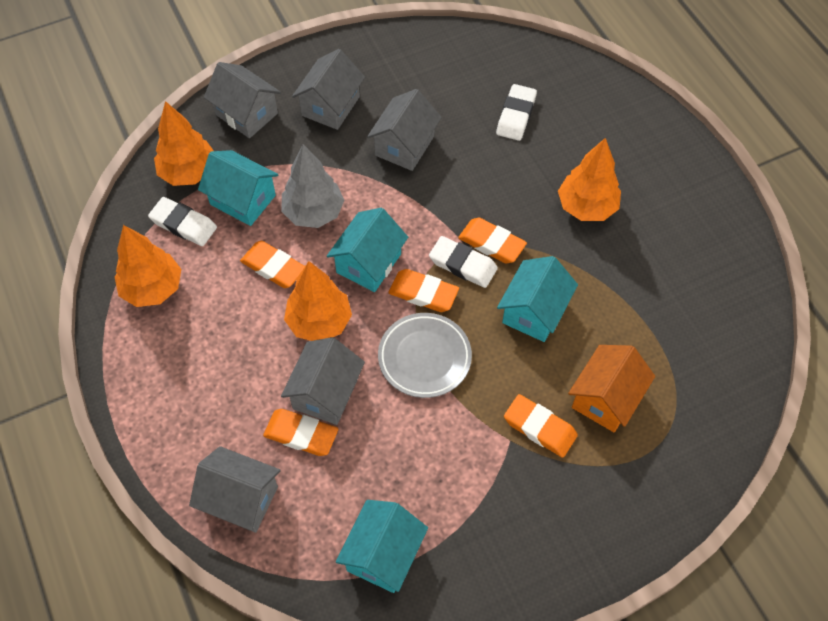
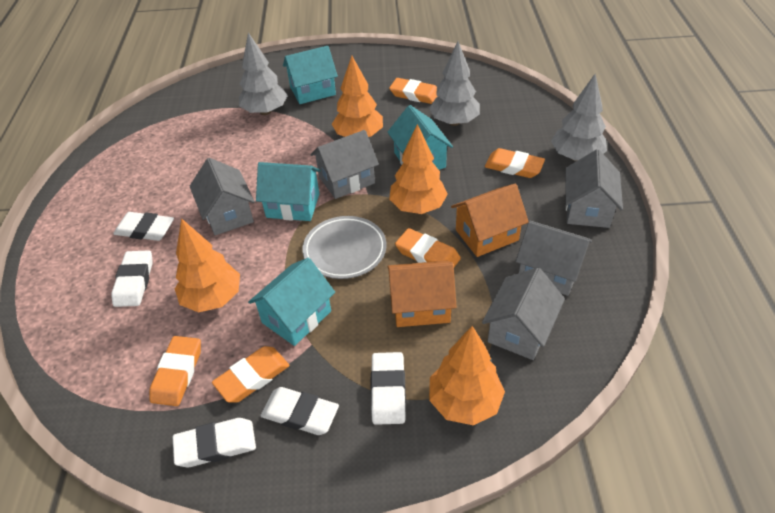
grey tree: 1 -> 3
orange house: 1 -> 2
white eraser: 3 -> 5

